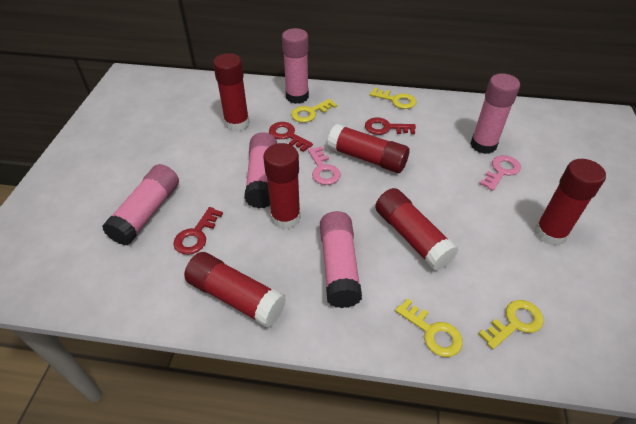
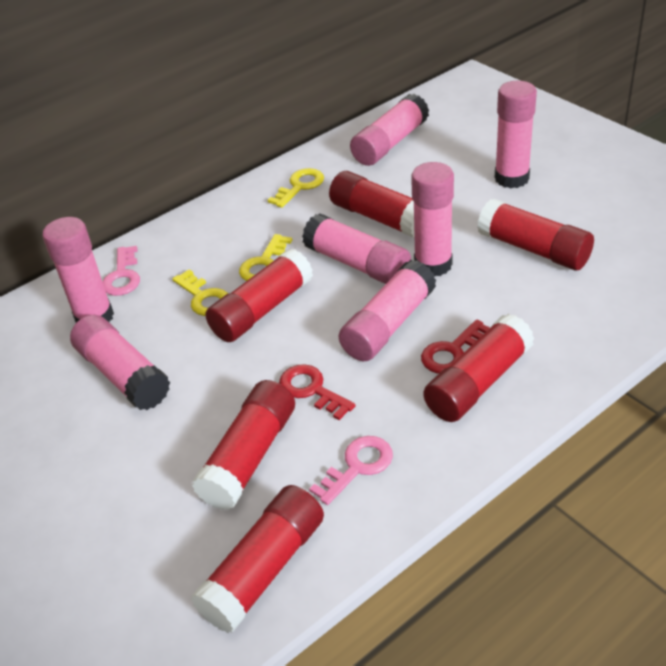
pink glue stick: 5 -> 7
red key: 3 -> 2
yellow key: 4 -> 3

